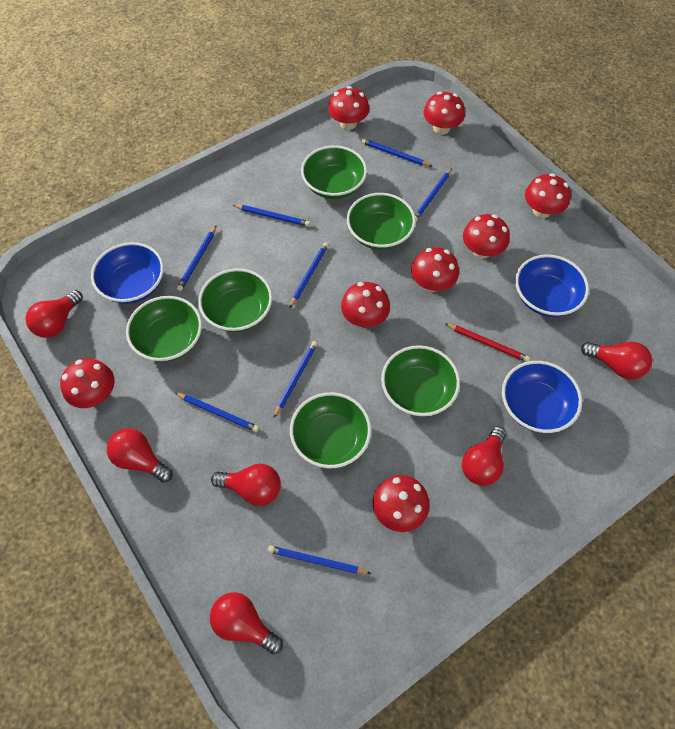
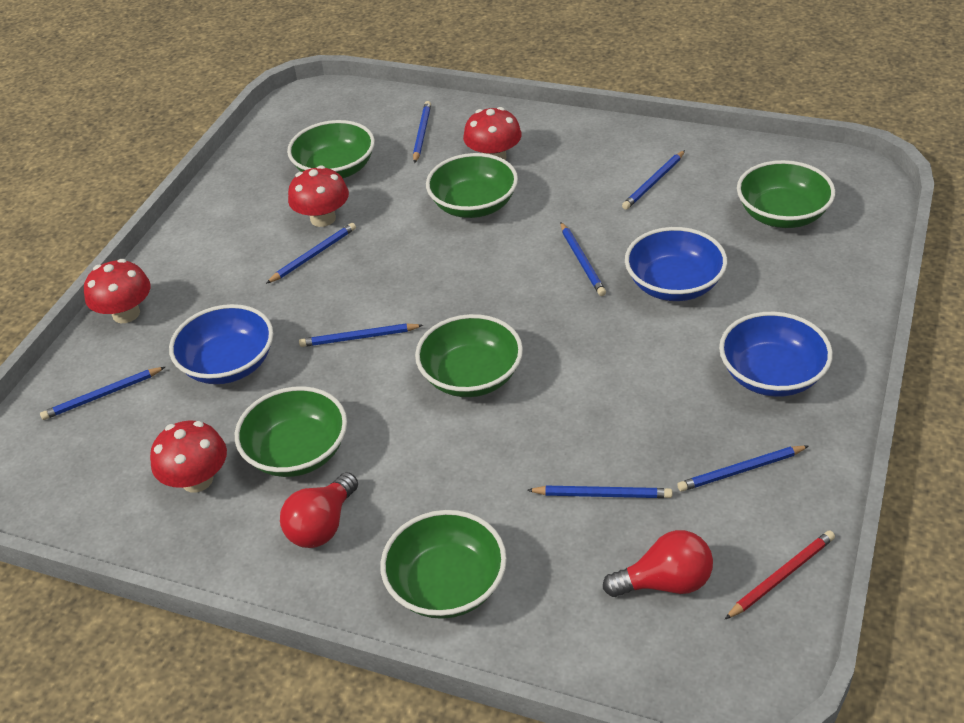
red light bulb: 6 -> 2
red mushroom: 8 -> 4

